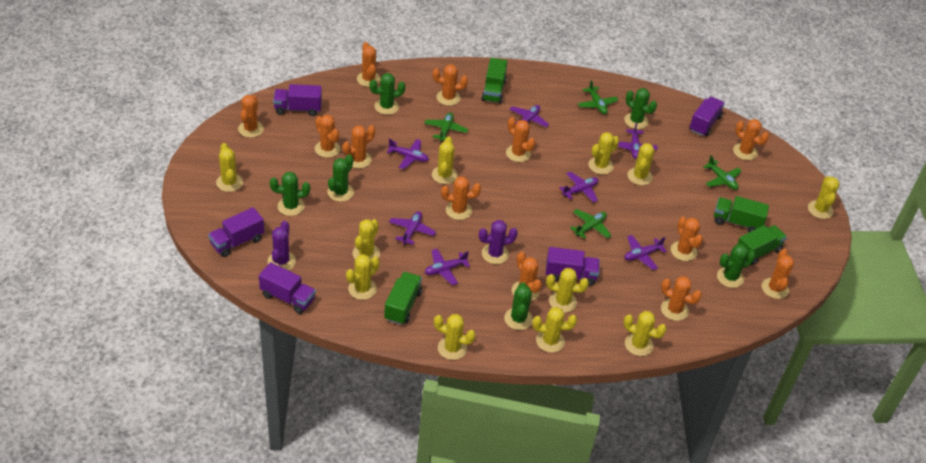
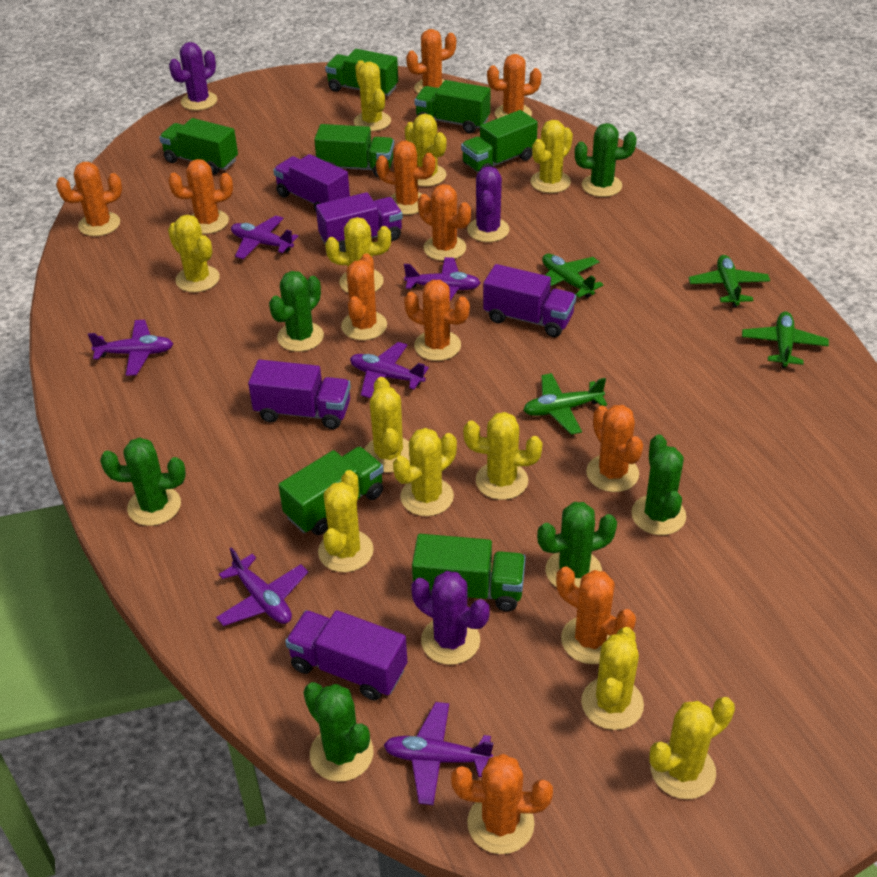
green truck: 4 -> 7
orange cactus: 12 -> 11
purple cactus: 2 -> 3
purple plane: 7 -> 6

